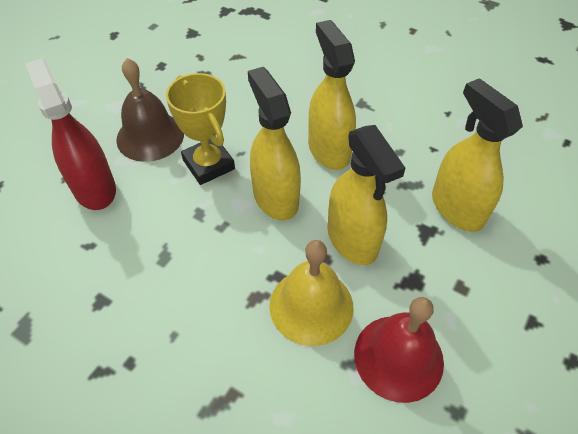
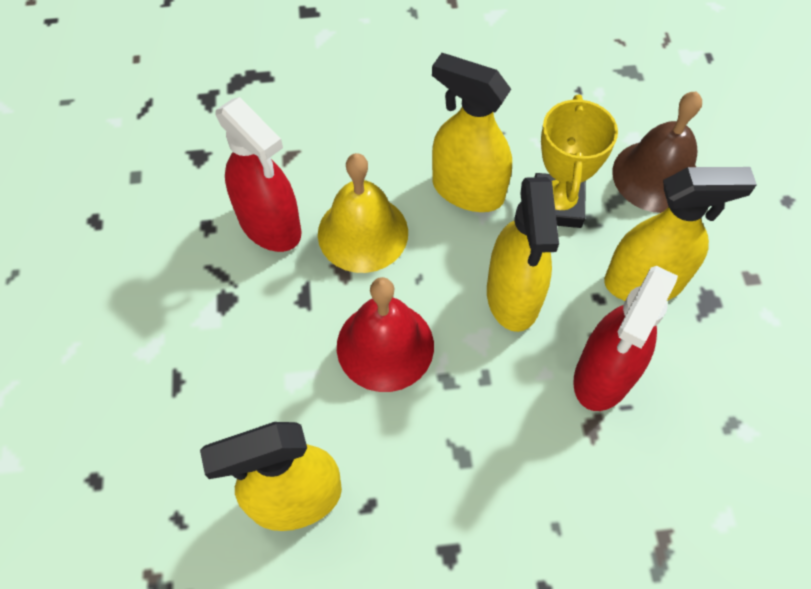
red spray bottle: 1 -> 2

